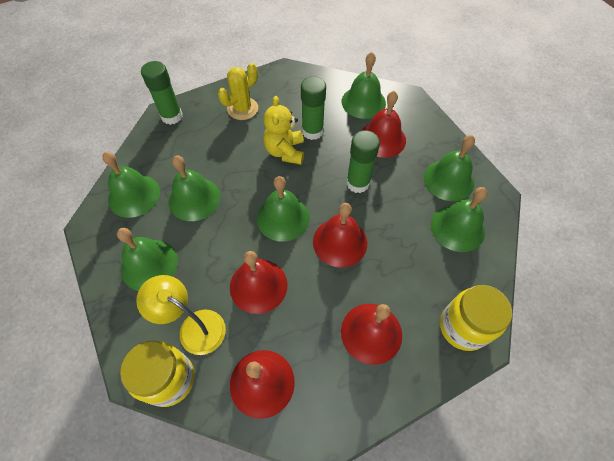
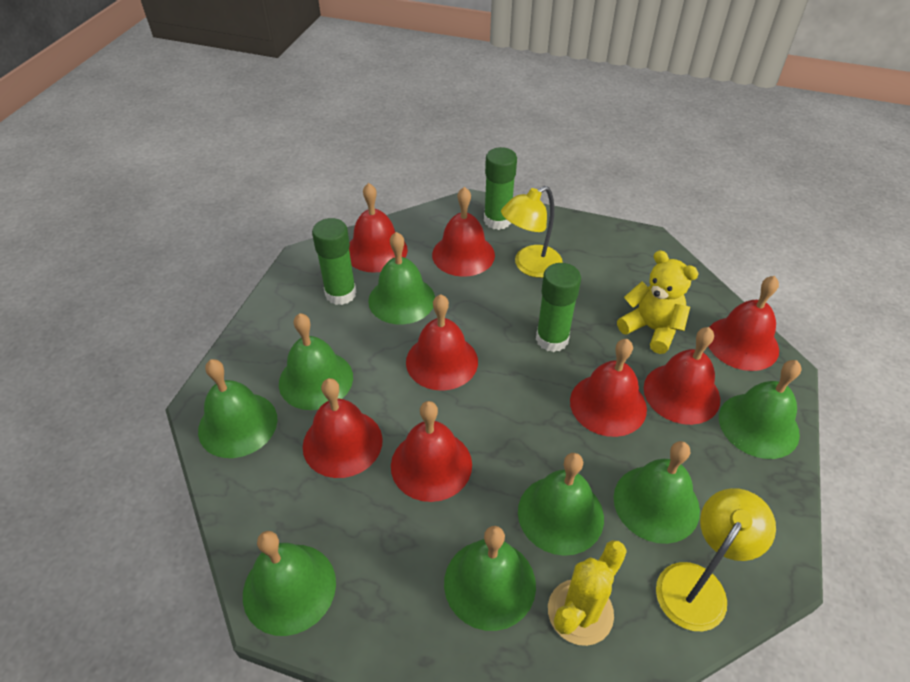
green bell: 7 -> 8
red bell: 5 -> 8
yellow jar: 2 -> 0
yellow lamp: 1 -> 2

